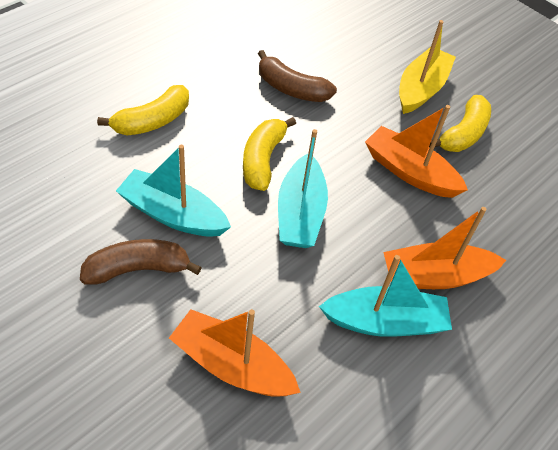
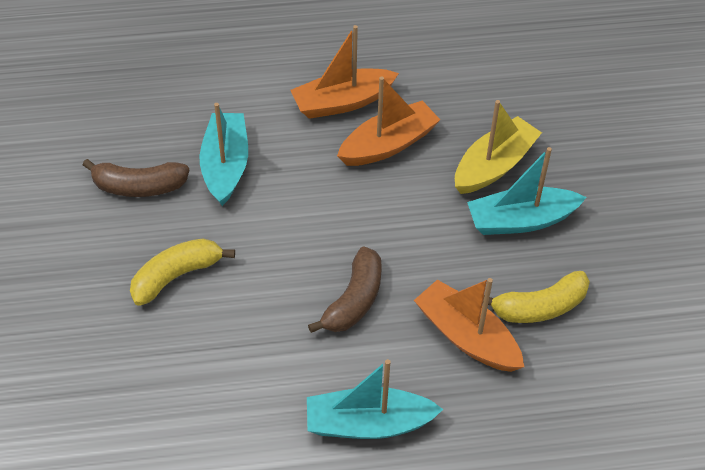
yellow banana: 3 -> 2

